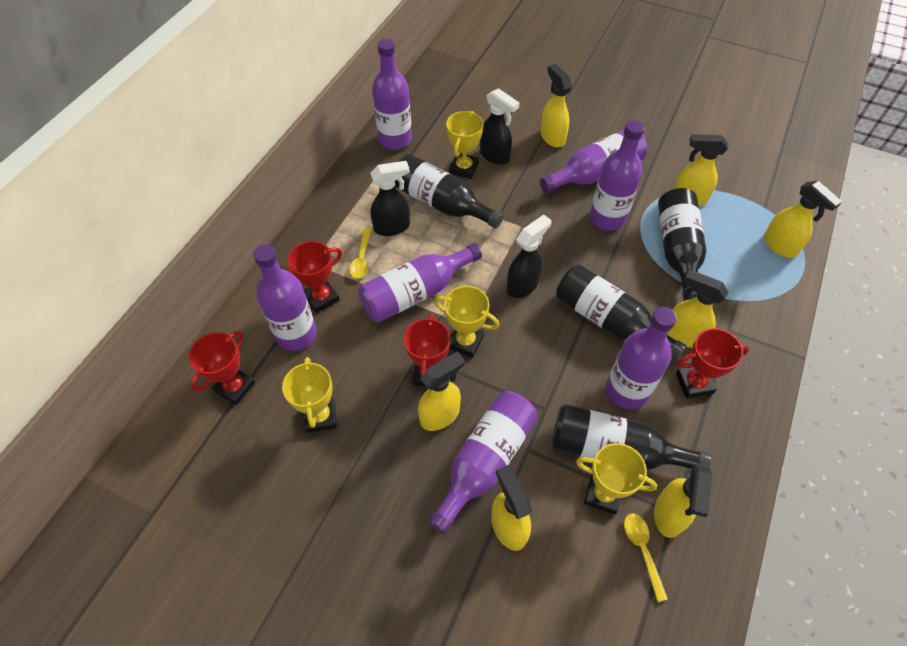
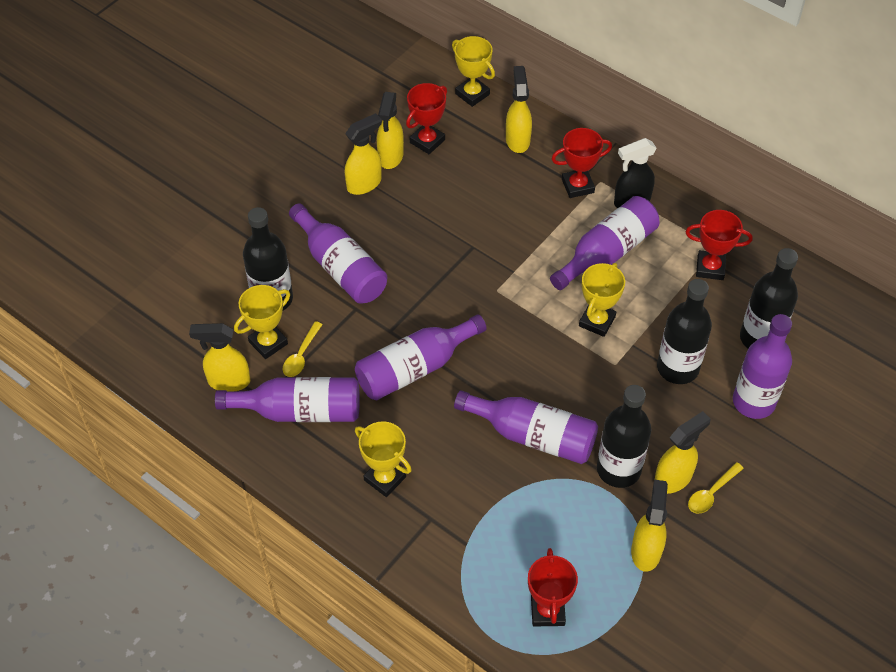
black spray bottle: 3 -> 1
purple bottle: 7 -> 6
yellow spray bottle: 7 -> 6

